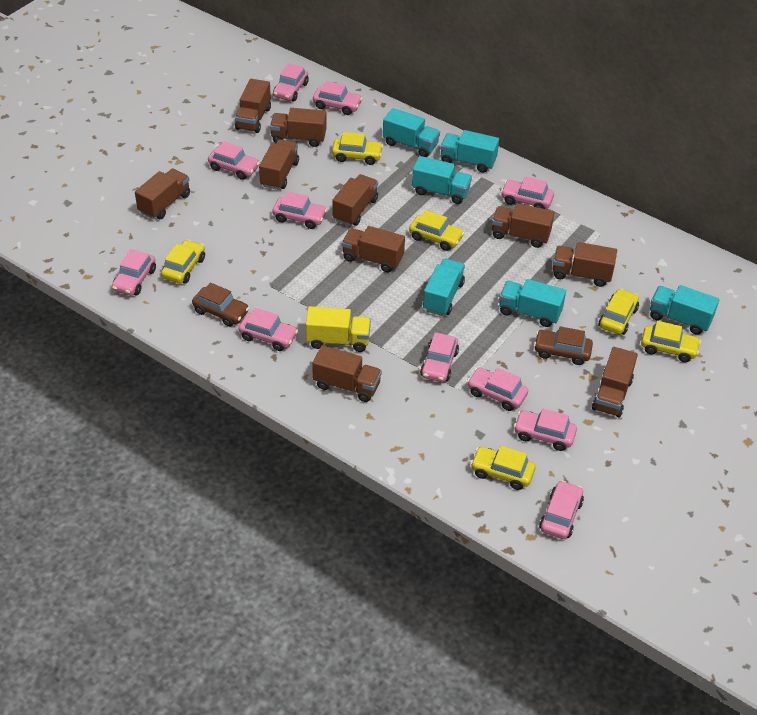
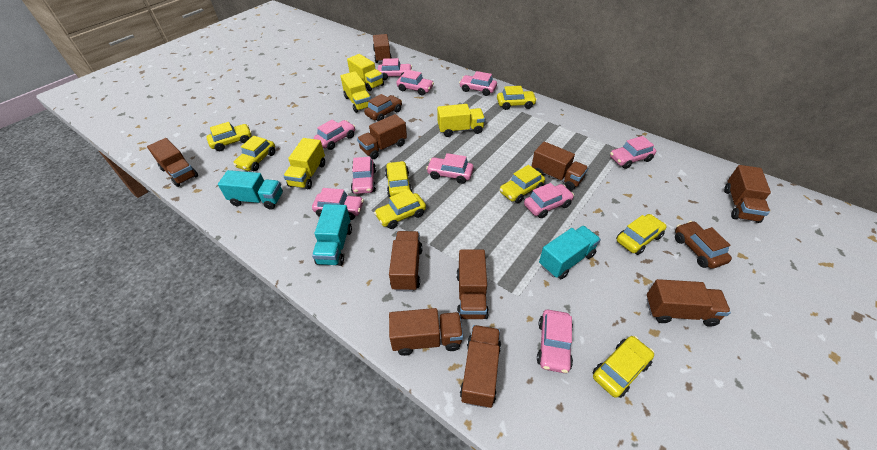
pink car: 11 -> 10
turquoise truck: 6 -> 3
yellow car: 6 -> 8
yellow truck: 1 -> 4

